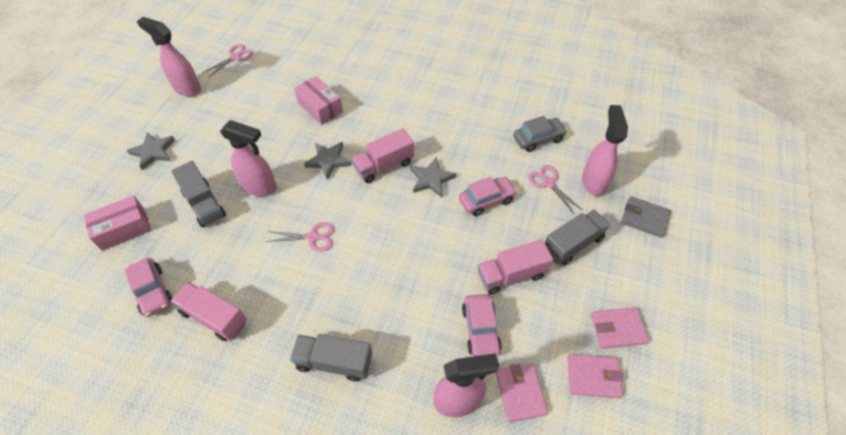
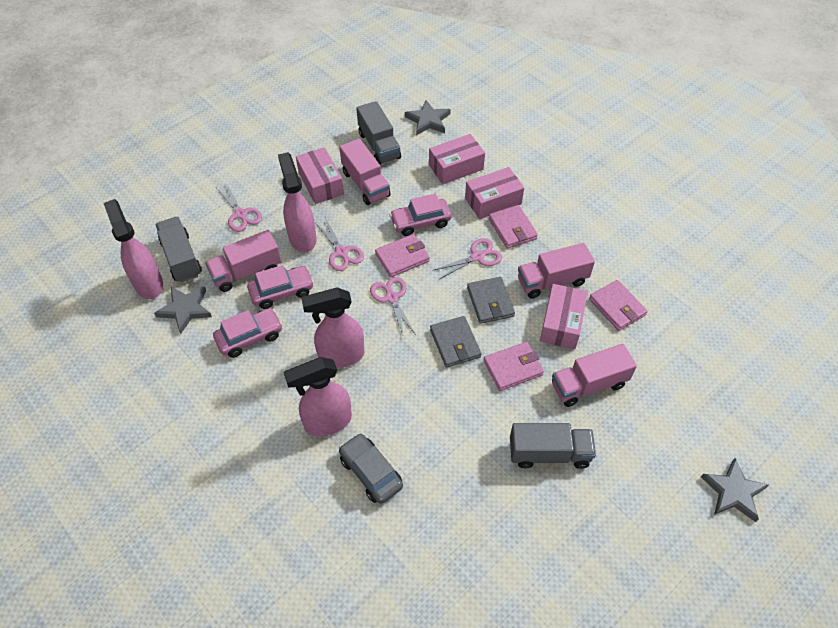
grey wallet: 1 -> 2
pink box: 2 -> 4
pink scissors: 3 -> 4
pink truck: 3 -> 4
pink wallet: 3 -> 4

